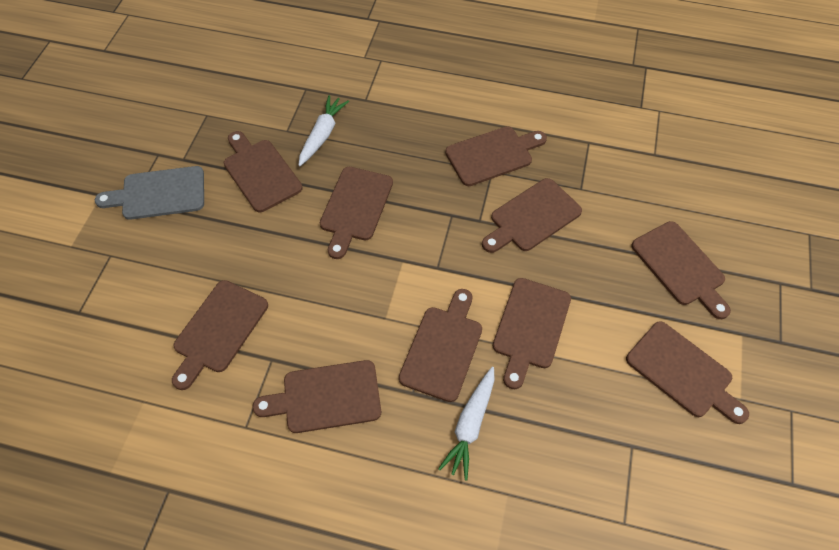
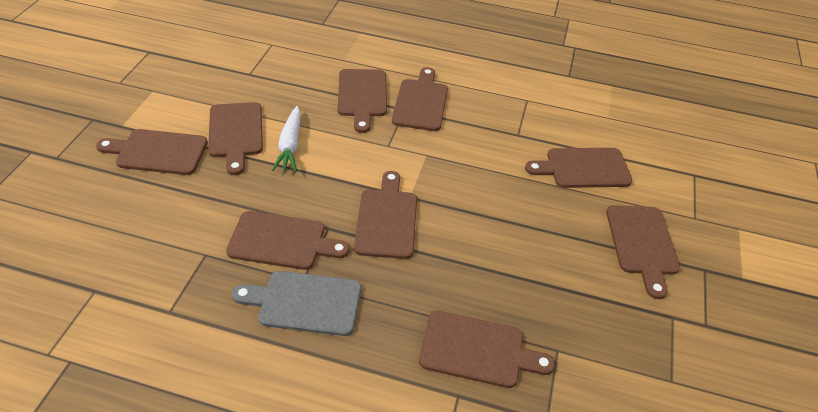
brown cutting board: 10 -> 9
white carrot: 2 -> 1

